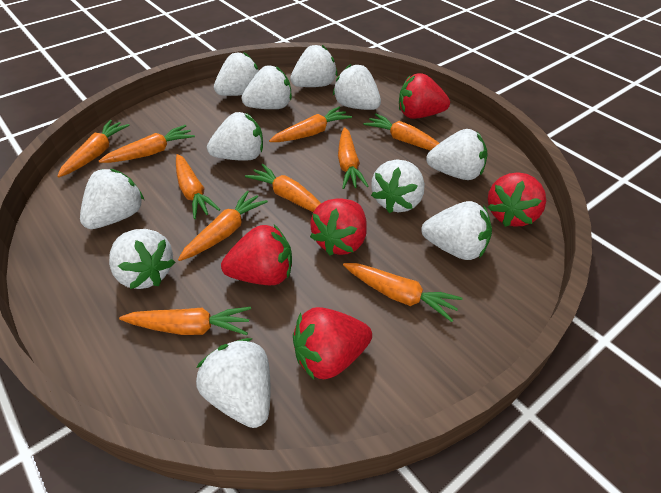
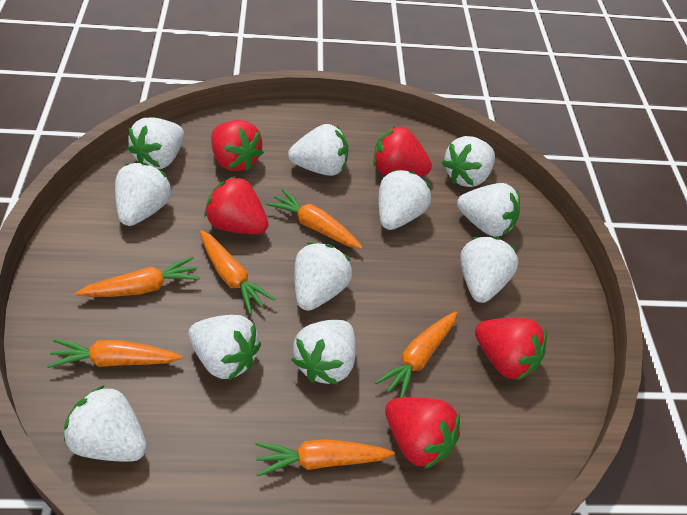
orange carrot: 10 -> 6

